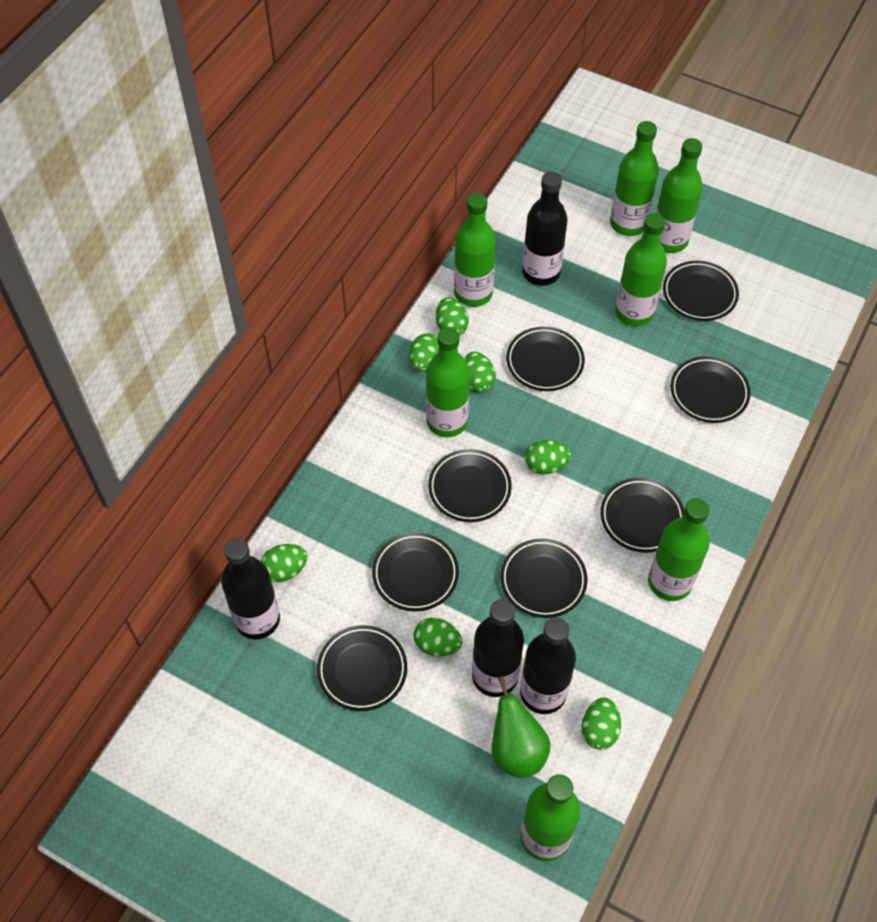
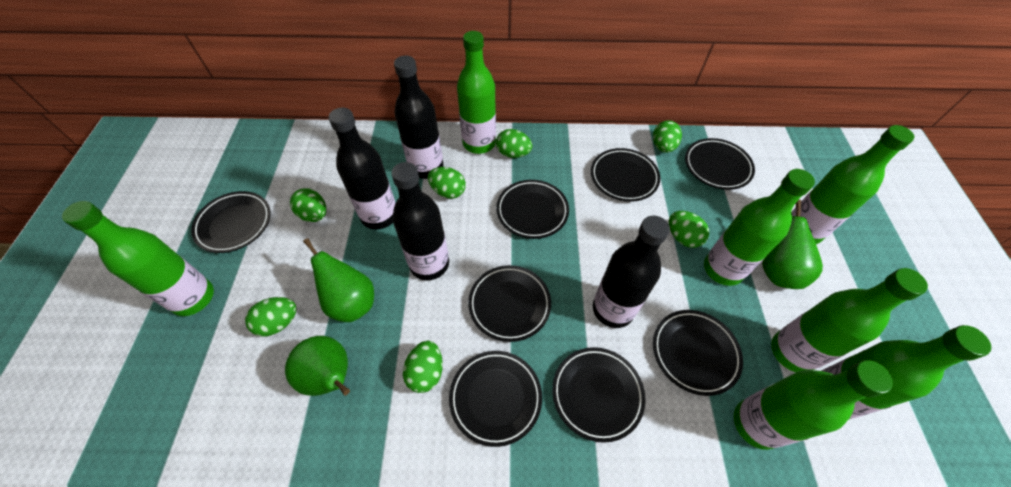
green pear: 1 -> 3

